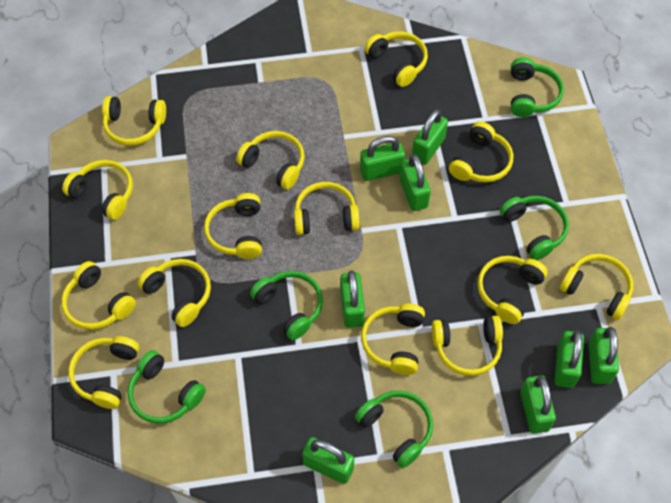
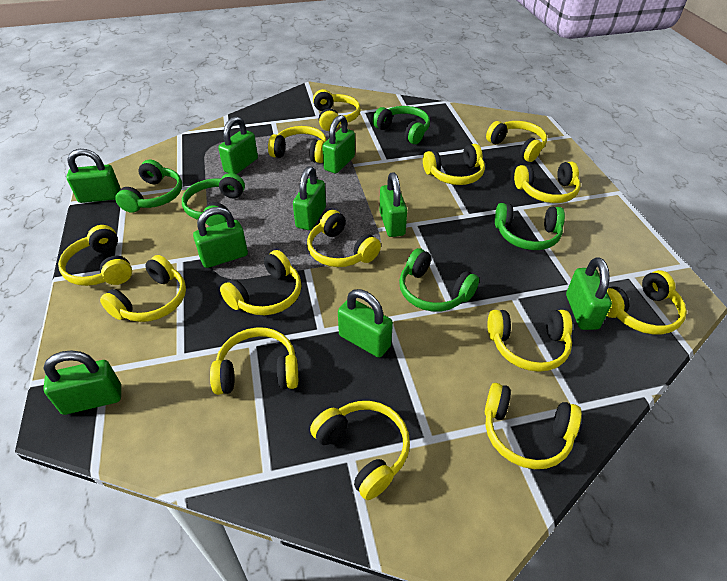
green padlock: 8 -> 9

